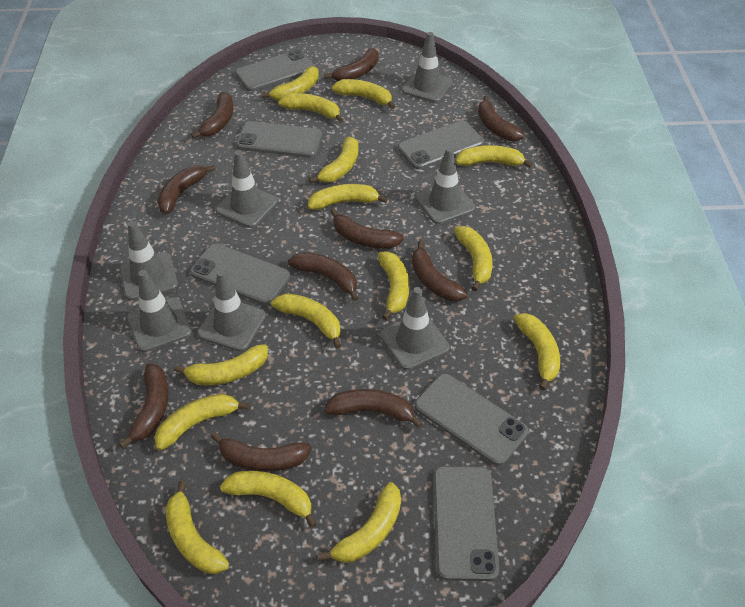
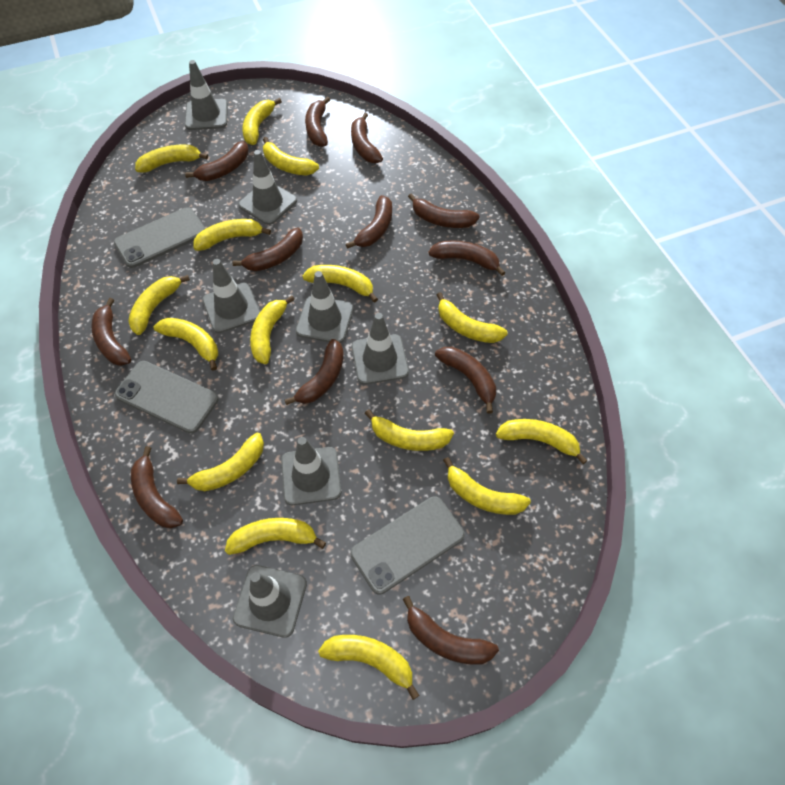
brown banana: 10 -> 12
grey phone: 6 -> 3

